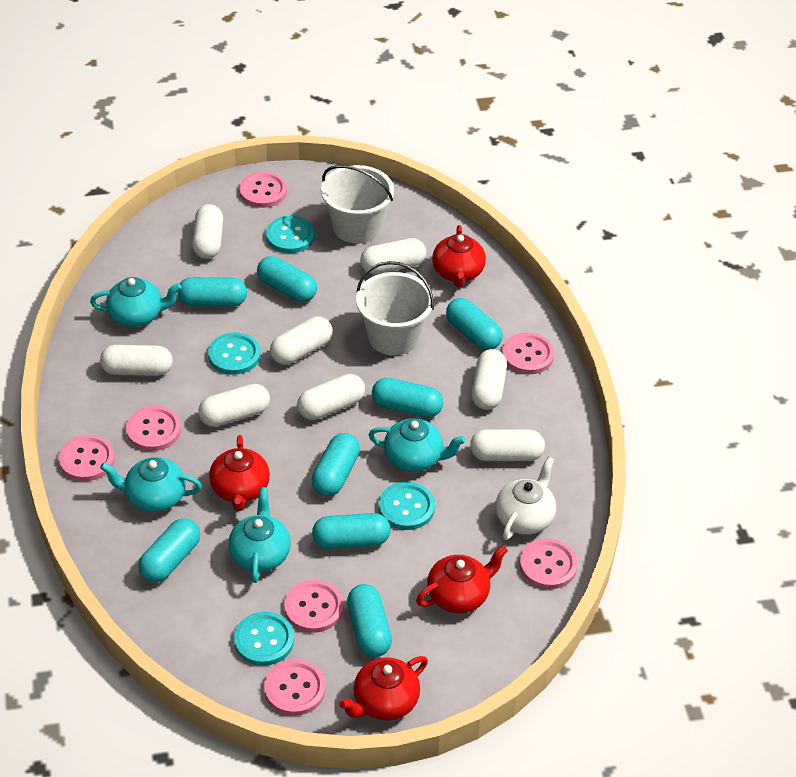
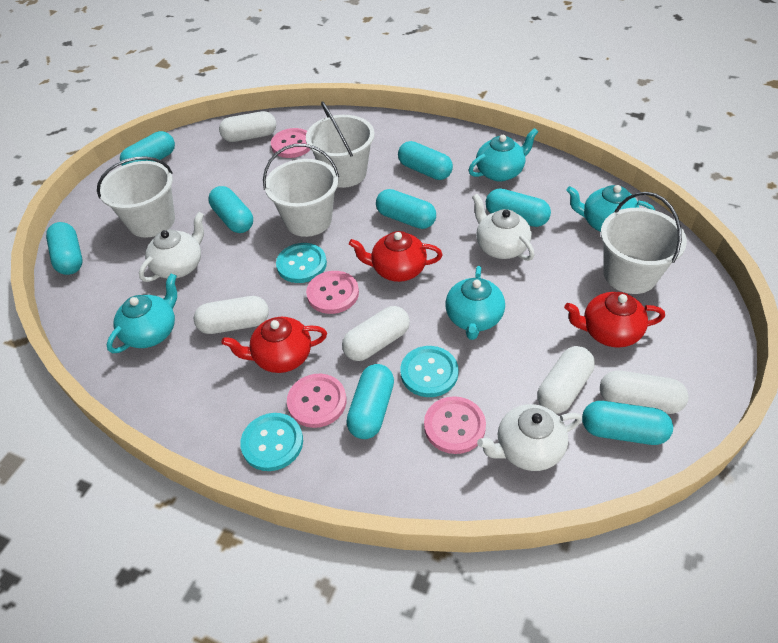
pink button: 7 -> 4
red teapot: 4 -> 3
turquoise button: 4 -> 3
white bucket: 2 -> 4
white capsule: 8 -> 5
white teapot: 1 -> 3

